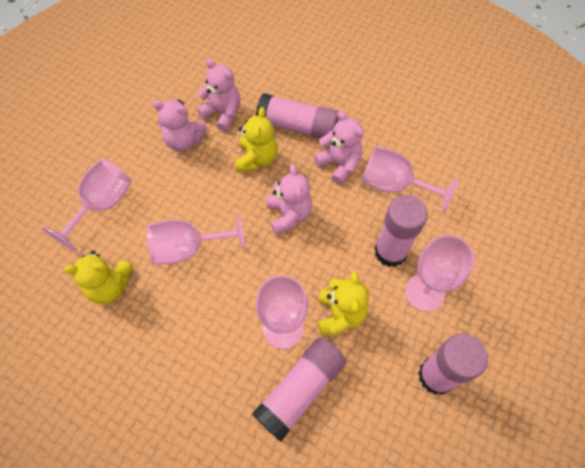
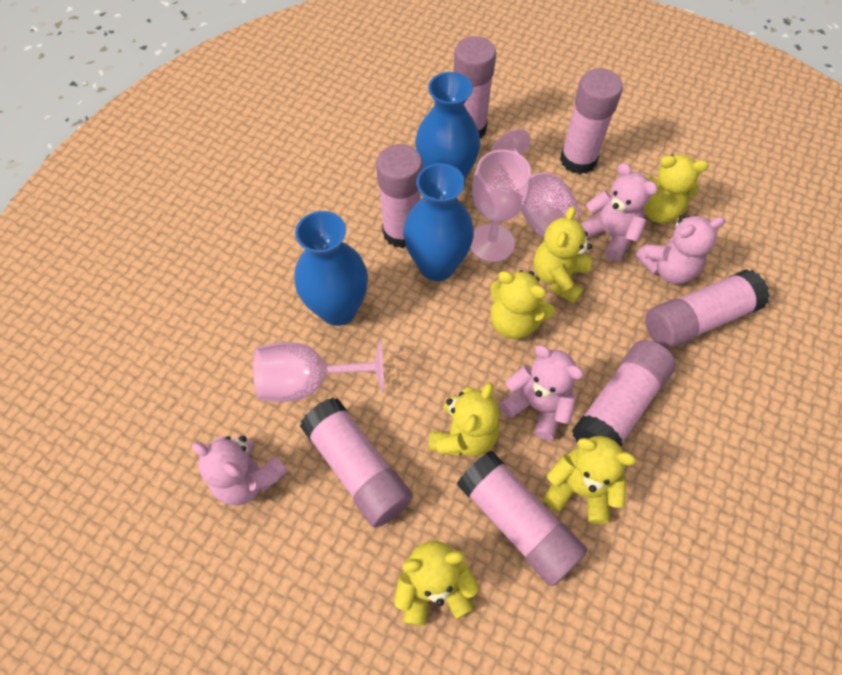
blue vase: 0 -> 3
pink glue stick: 4 -> 7
pink goblet: 5 -> 3
yellow teddy bear: 3 -> 6

